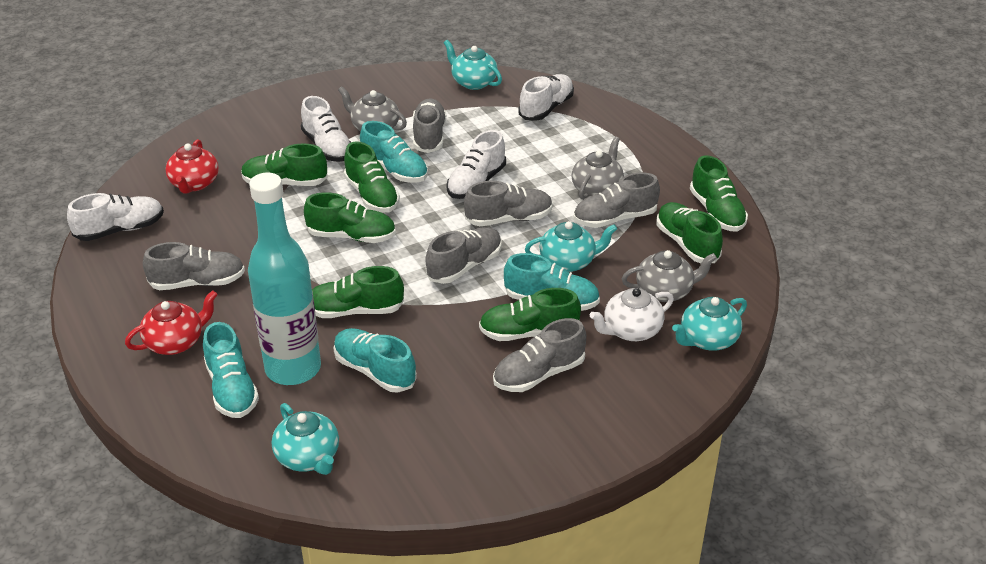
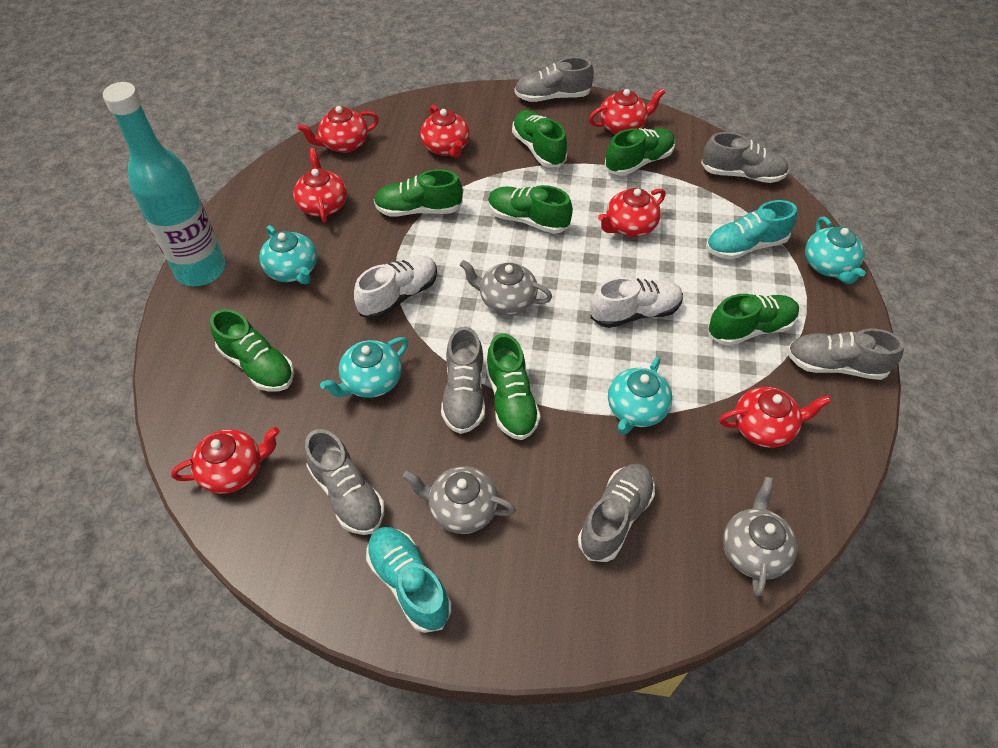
red teapot: 2 -> 7
turquoise shoe: 4 -> 2
white shoe: 4 -> 2
white teapot: 1 -> 0

